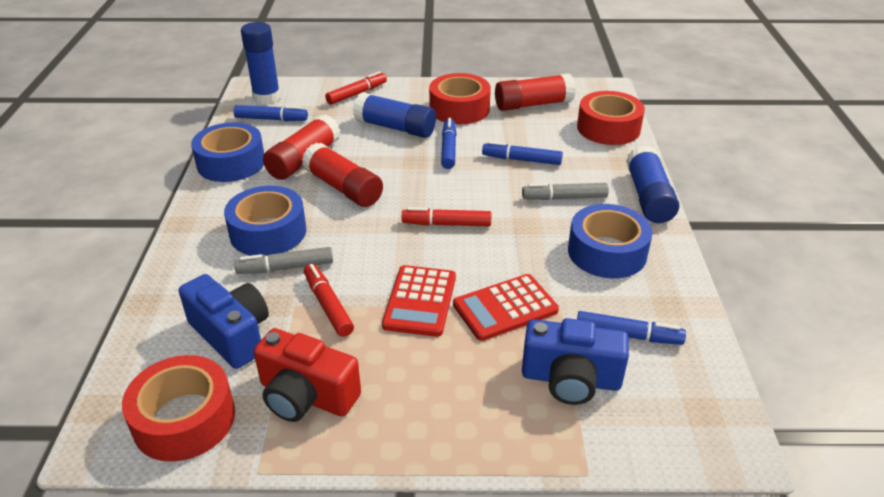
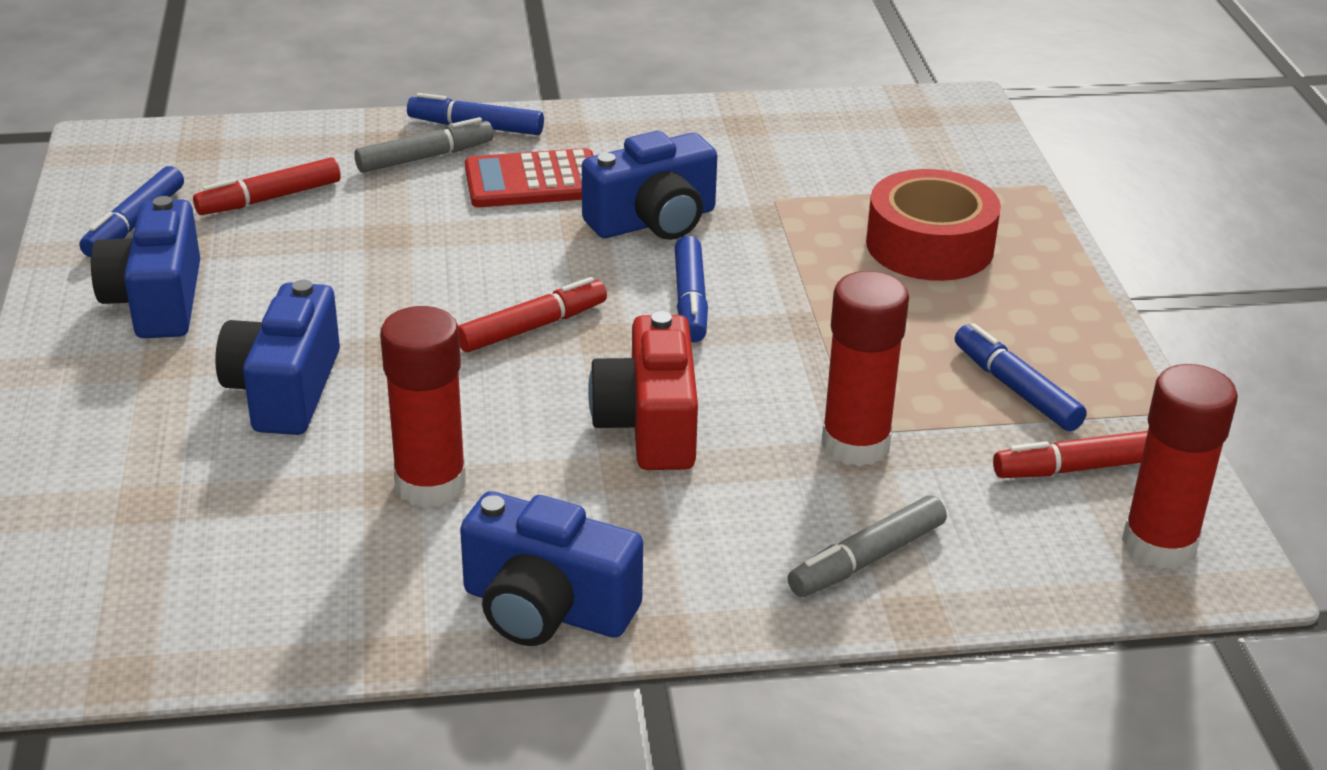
blue camera: 2 -> 4
blue glue stick: 3 -> 0
blue tape: 3 -> 0
red calculator: 2 -> 1
red tape: 3 -> 1

